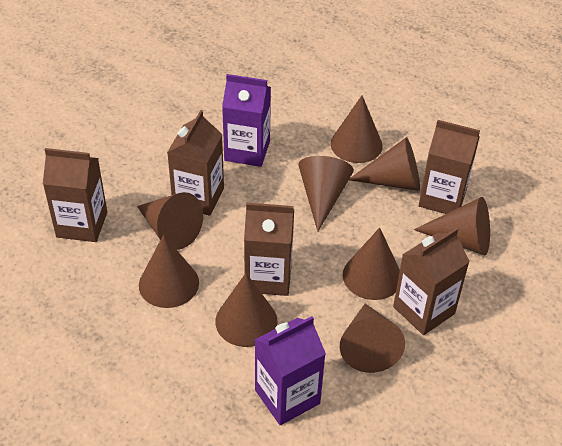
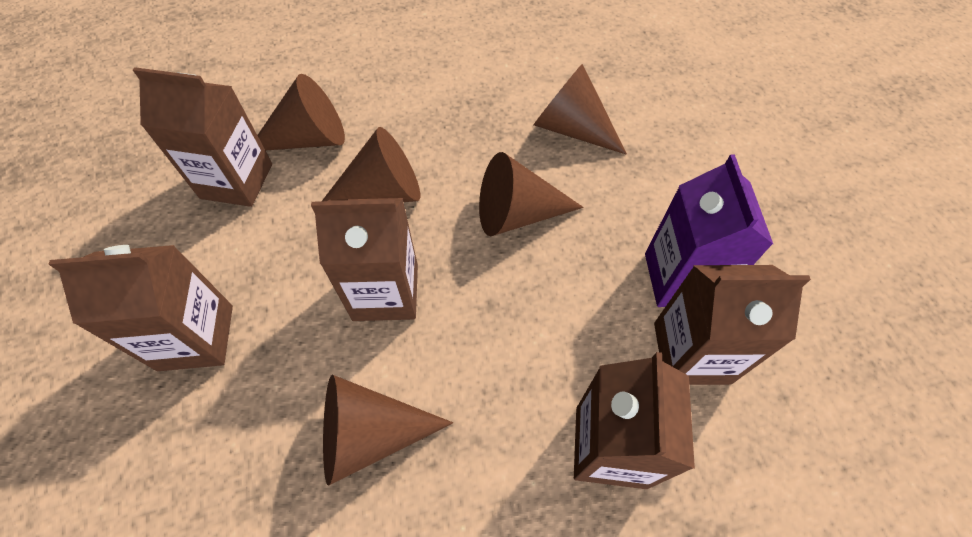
brown cone: 9 -> 5
purple carton: 2 -> 1

